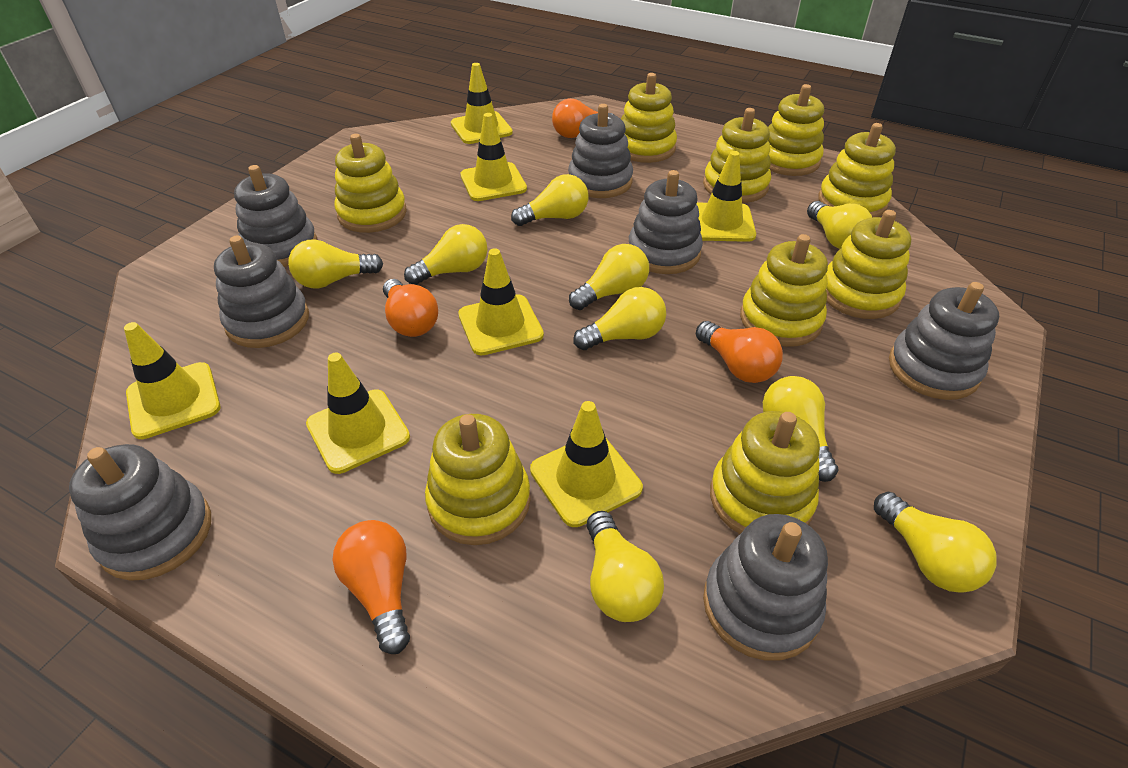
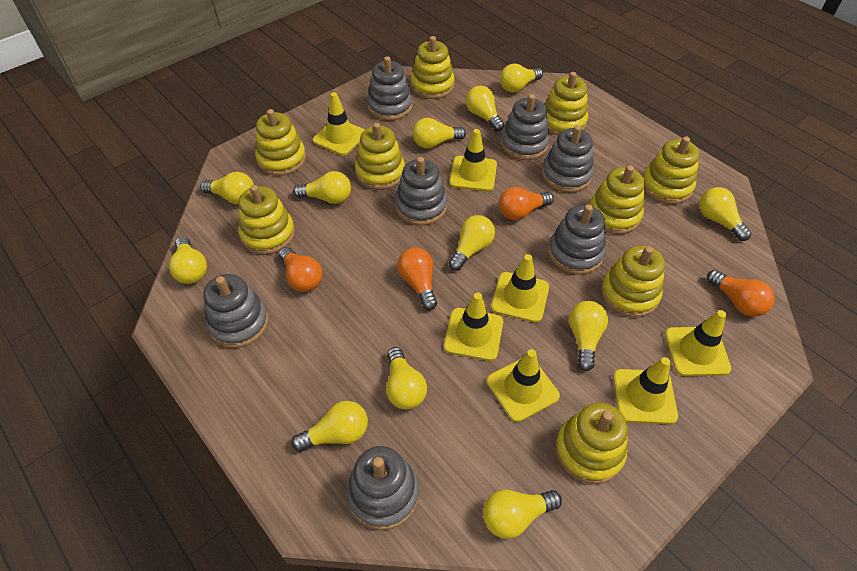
yellow light bulb: 9 -> 12

